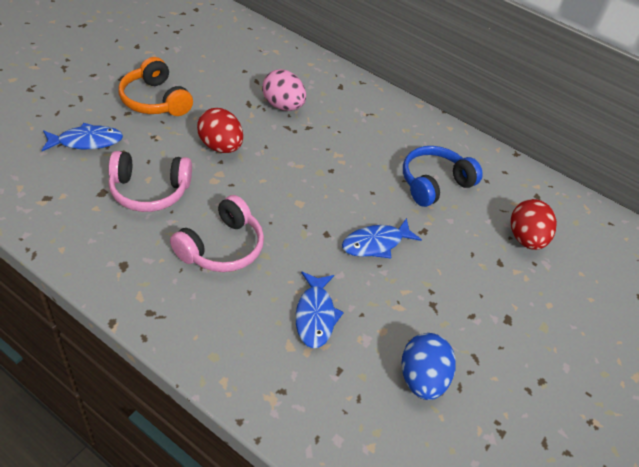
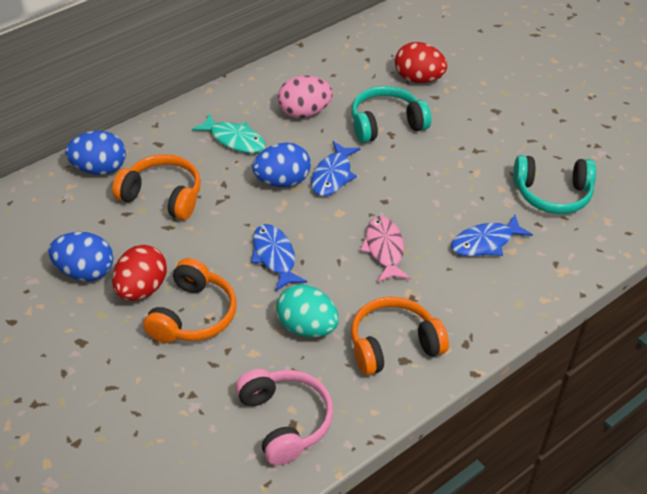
blue egg: 1 -> 3
blue headphones: 1 -> 0
orange headphones: 1 -> 3
pink fish: 0 -> 1
pink headphones: 2 -> 1
turquoise egg: 0 -> 1
turquoise fish: 0 -> 1
turquoise headphones: 0 -> 2

